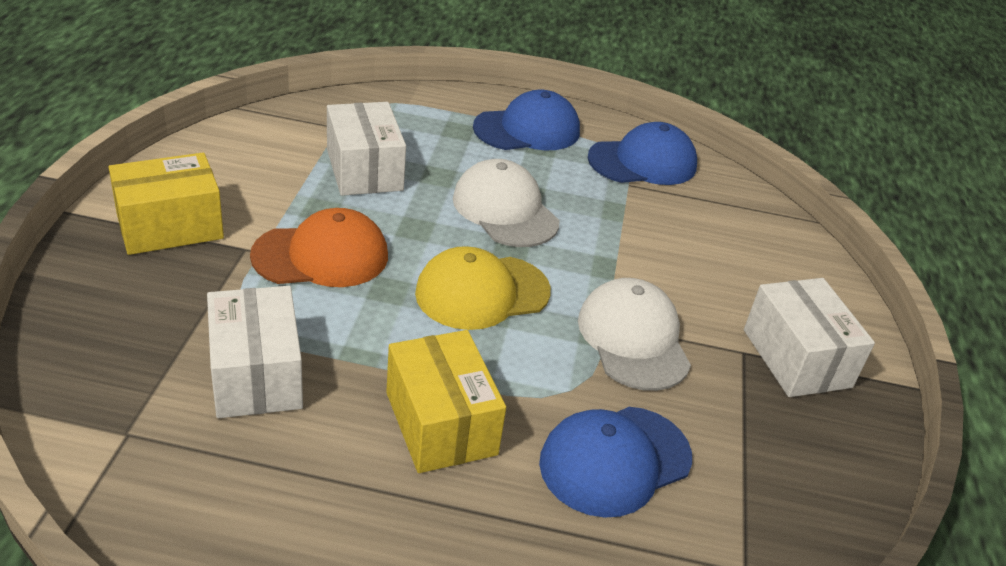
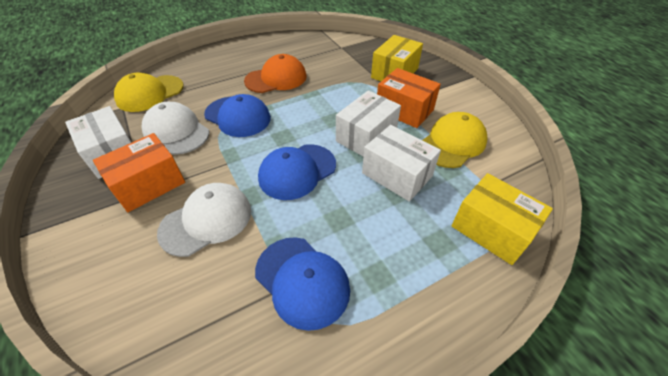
orange box: 0 -> 2
yellow cap: 1 -> 2

